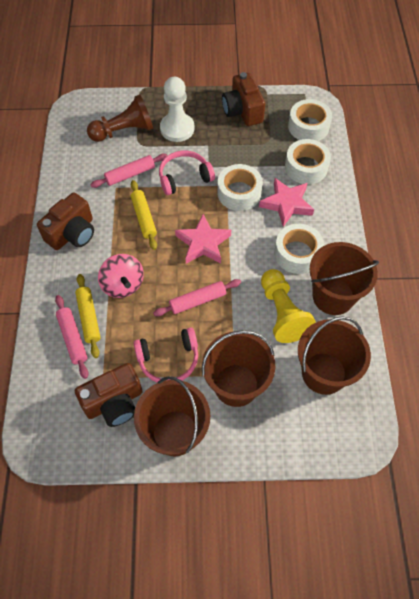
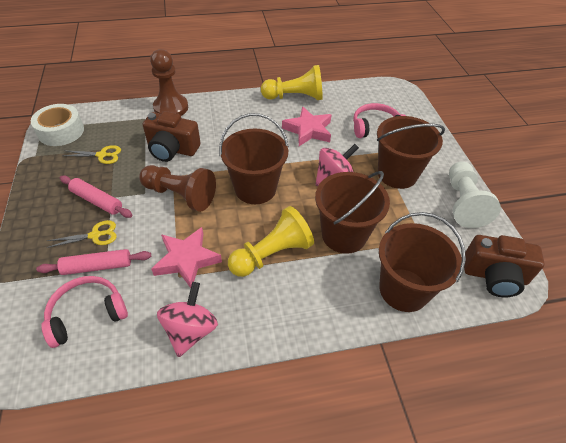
brown camera: 3 -> 2
brown pawn: 1 -> 2
pink rolling pin: 3 -> 2
pink spinning top: 1 -> 2
white tape: 4 -> 1
yellow pawn: 1 -> 2
yellow rolling pin: 2 -> 0
yellow scissors: 0 -> 2

